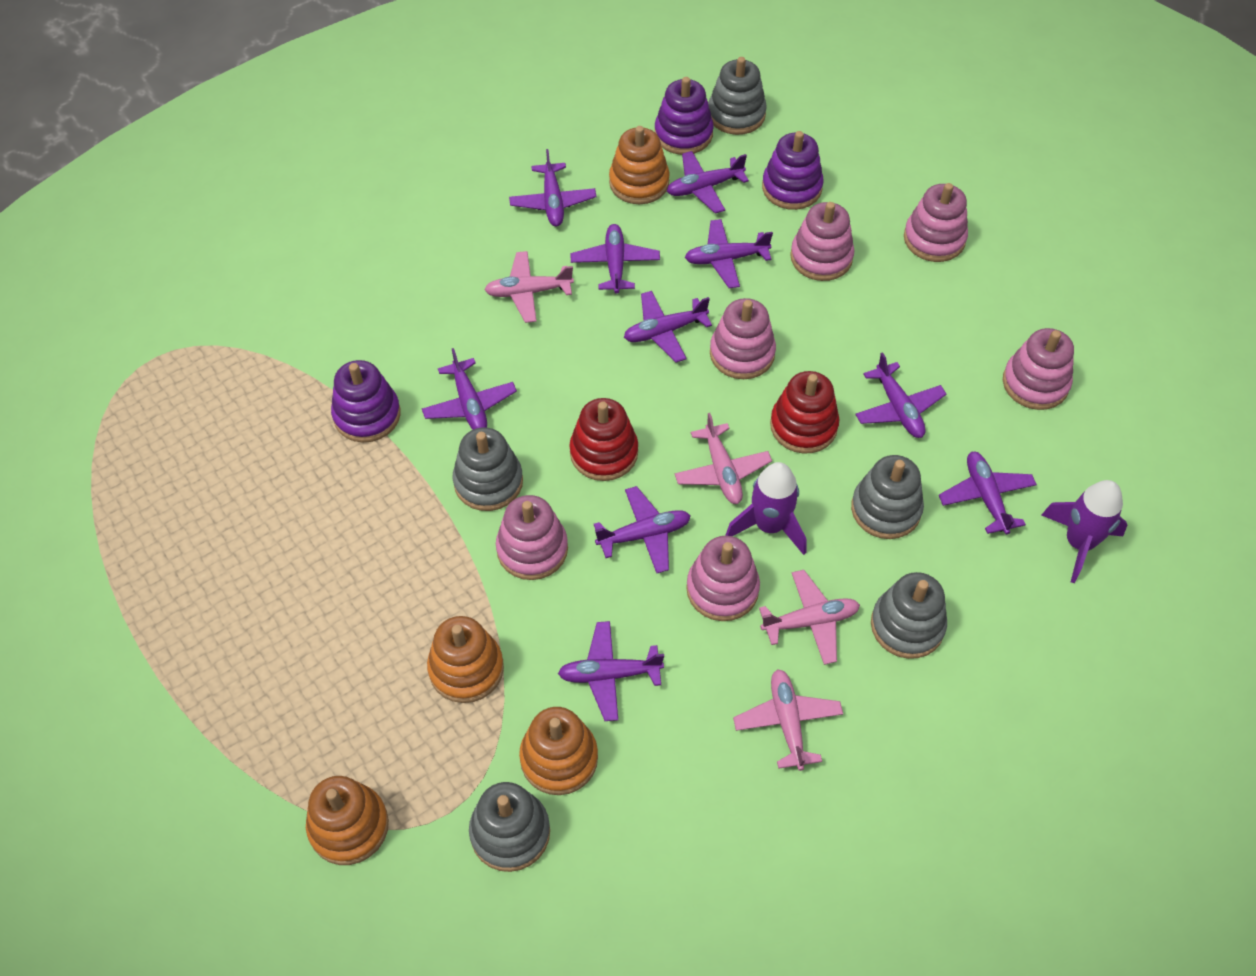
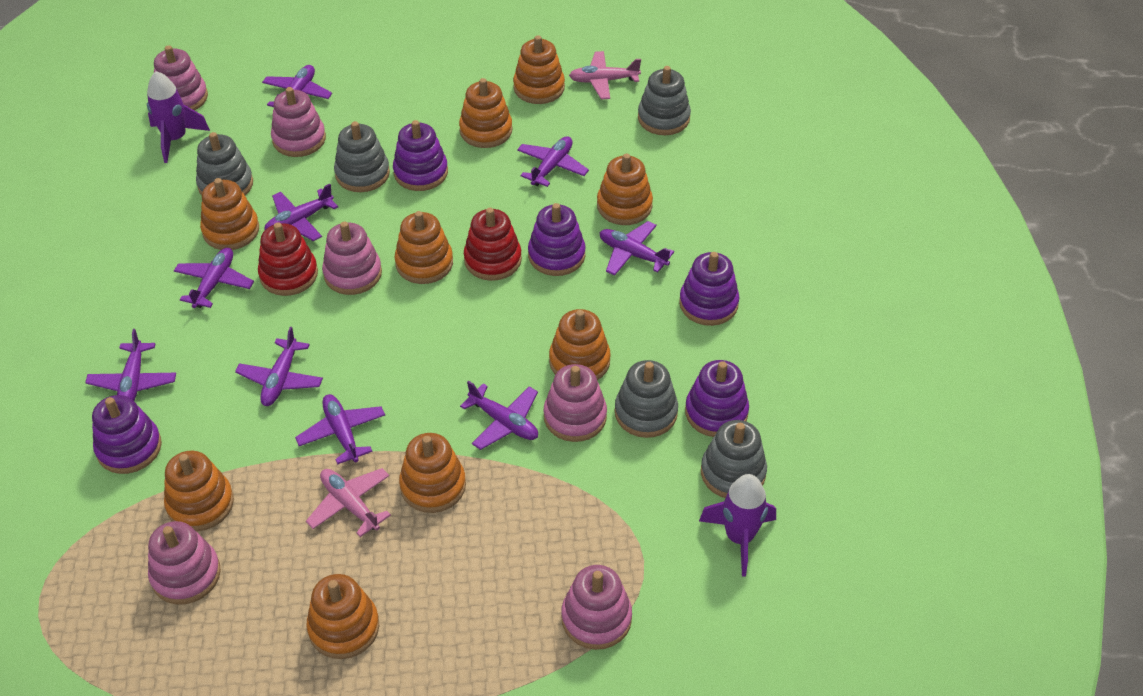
orange stacking toy: 4 -> 9
pink plane: 4 -> 2
purple plane: 10 -> 9
purple stacking toy: 3 -> 5

